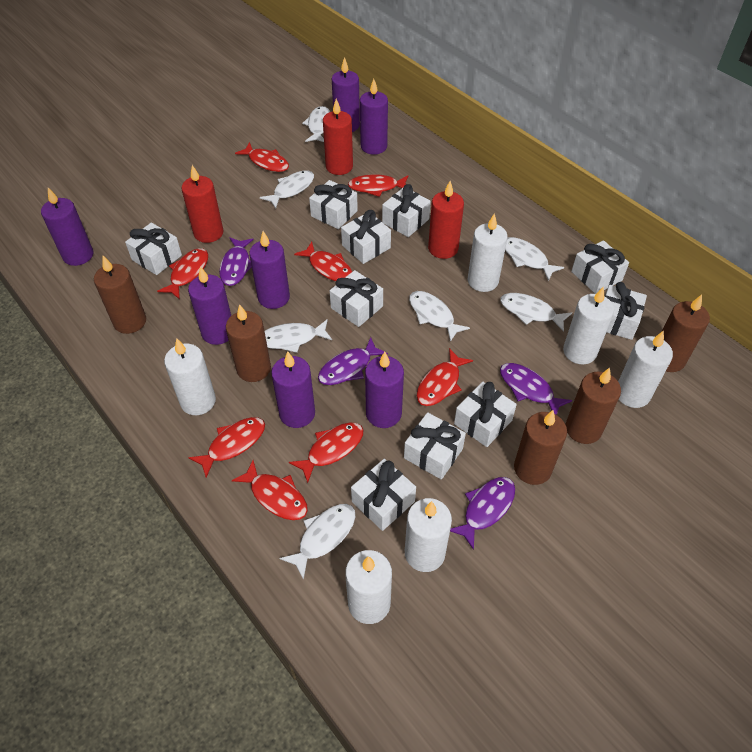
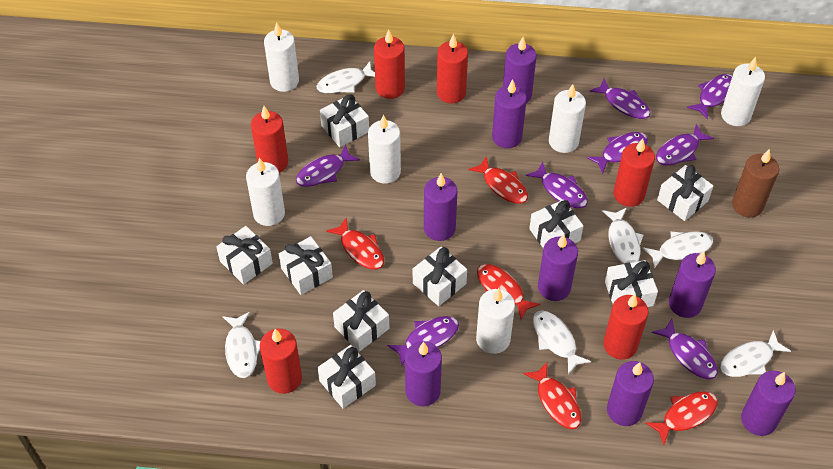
brown candle: 5 -> 1
purple candle: 7 -> 8
purple fish: 4 -> 8
red candle: 3 -> 6
red fish: 8 -> 5
white fish: 7 -> 6
white gift: 10 -> 9

